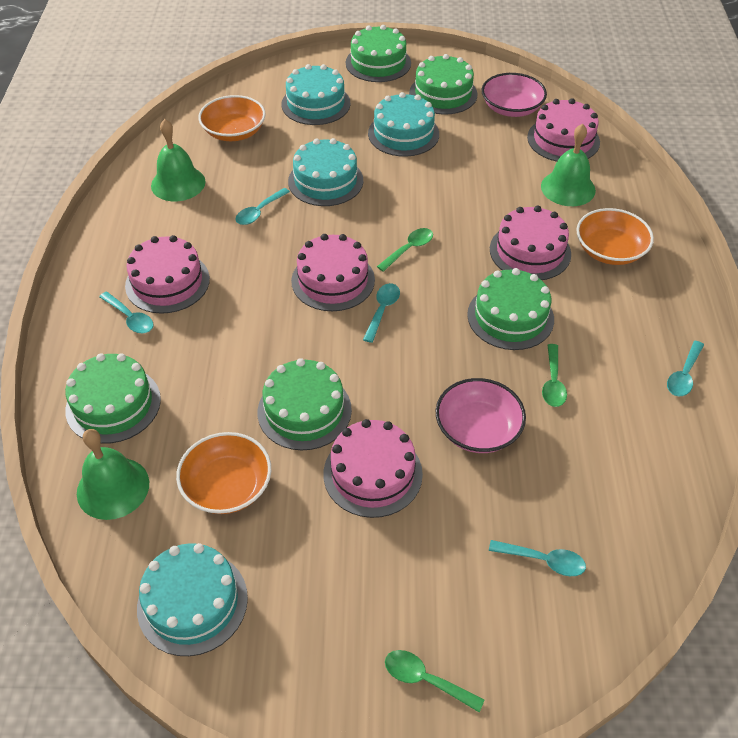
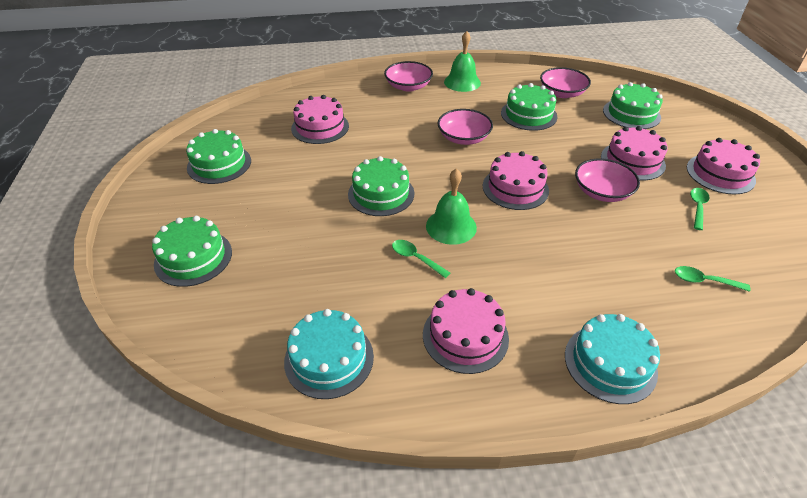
green bell: 3 -> 2
orange bowl: 3 -> 0
pink bowl: 2 -> 4
turquoise cake: 4 -> 2
turquoise spoon: 5 -> 0

